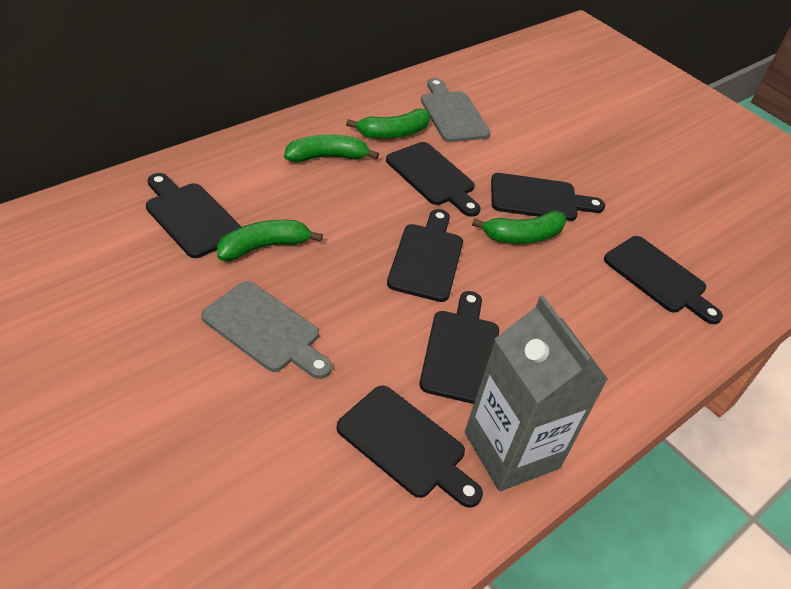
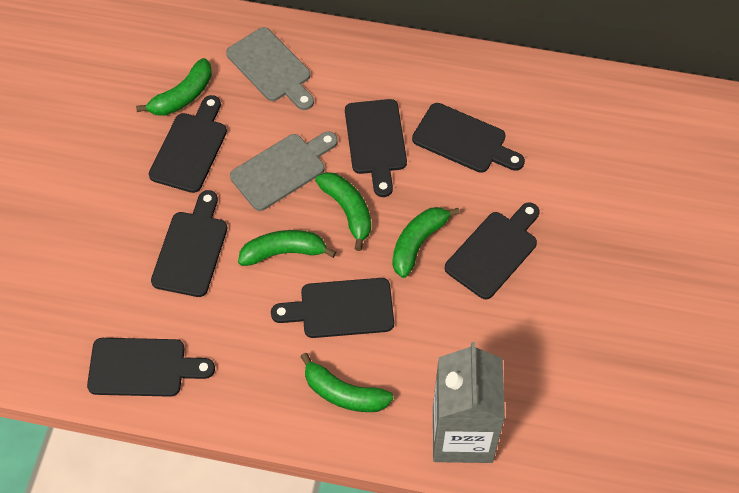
green banana: 4 -> 5

